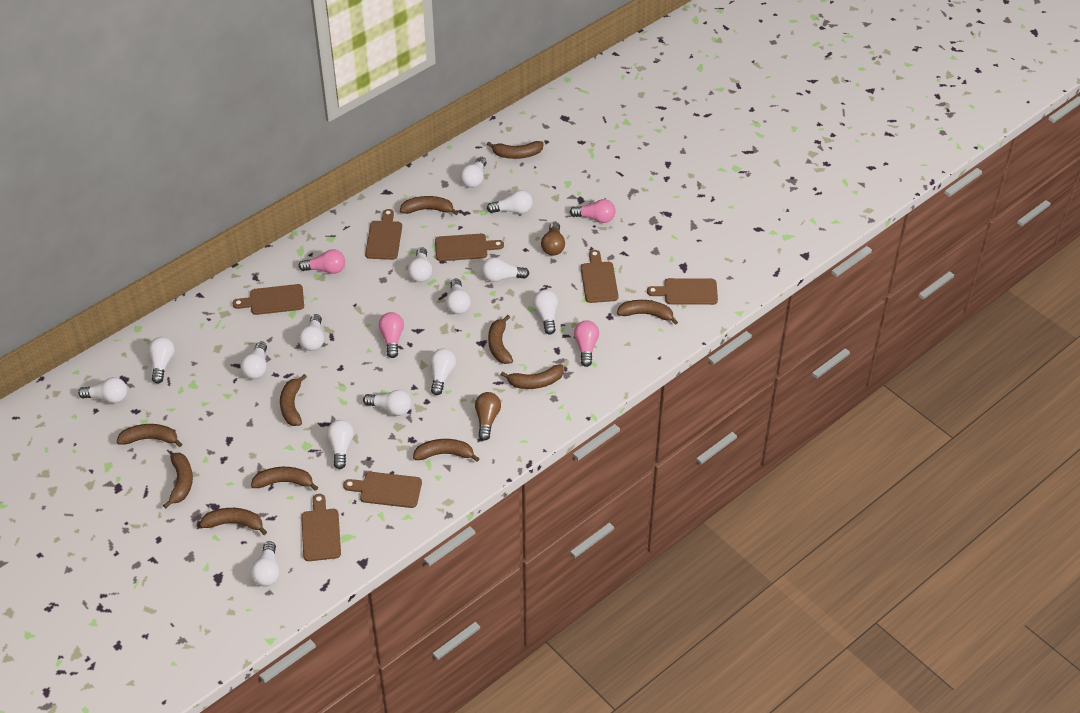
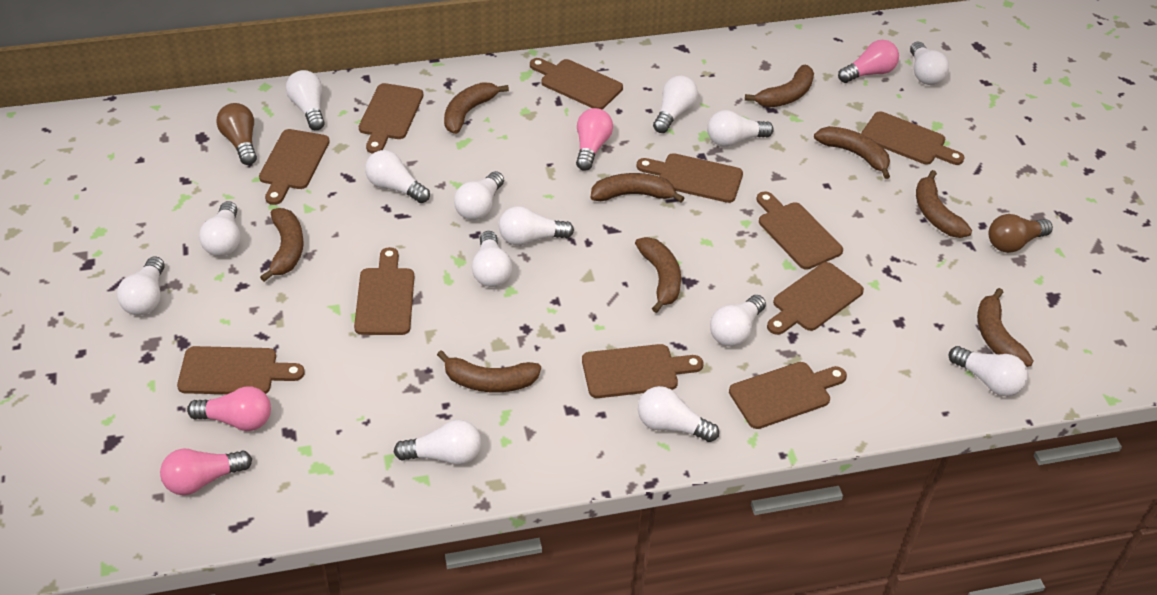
brown banana: 11 -> 9
brown cutting board: 7 -> 11

